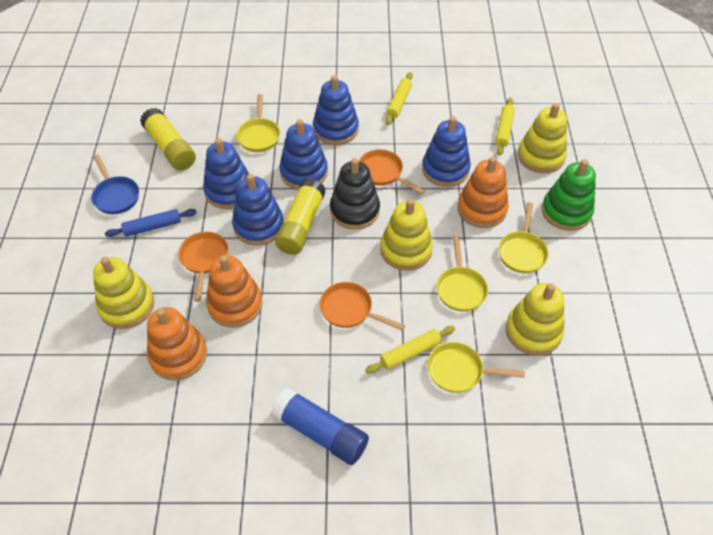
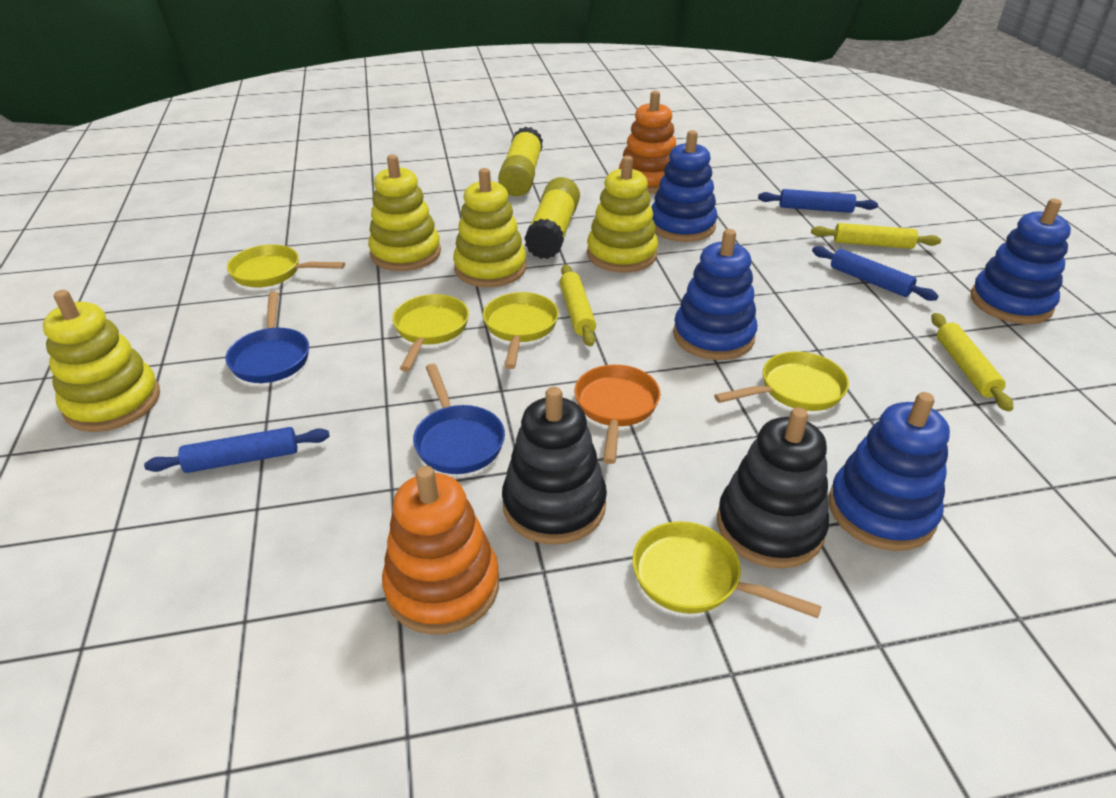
black stacking toy: 1 -> 2
blue glue stick: 1 -> 0
blue pan: 1 -> 2
blue rolling pin: 1 -> 3
blue stacking toy: 5 -> 4
green stacking toy: 1 -> 0
orange pan: 3 -> 1
orange stacking toy: 3 -> 2
yellow pan: 4 -> 5

